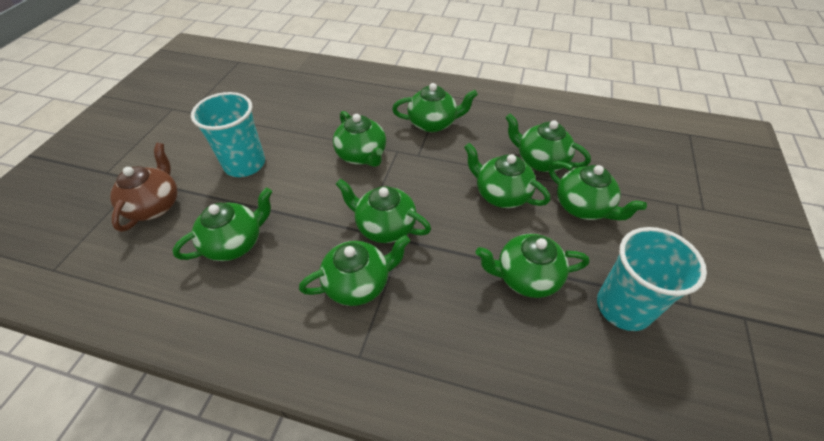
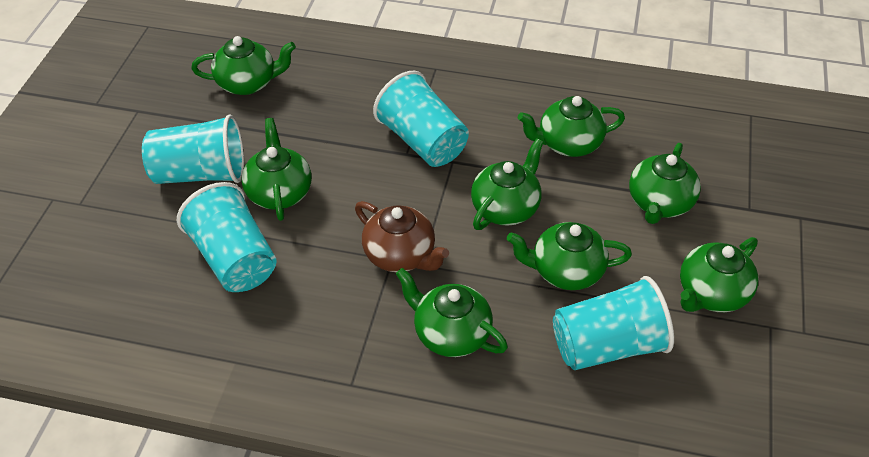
green teapot: 9 -> 8
turquoise cup: 2 -> 4

